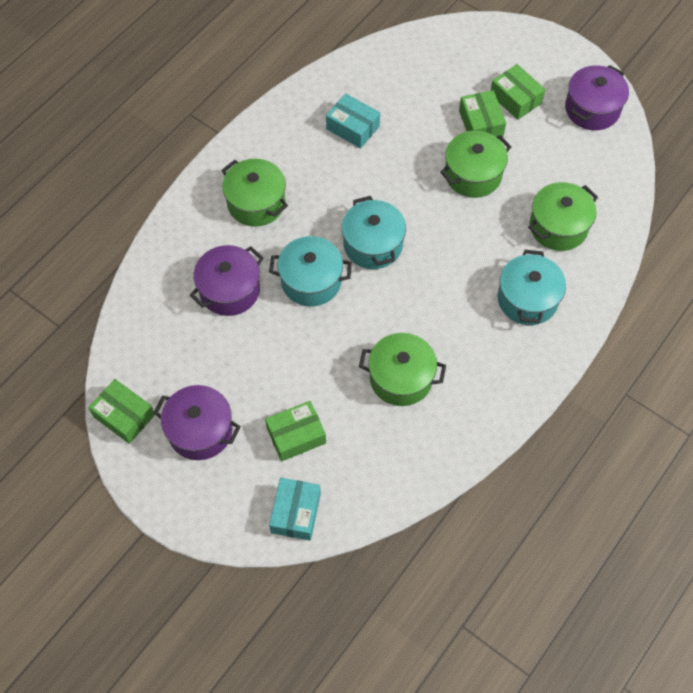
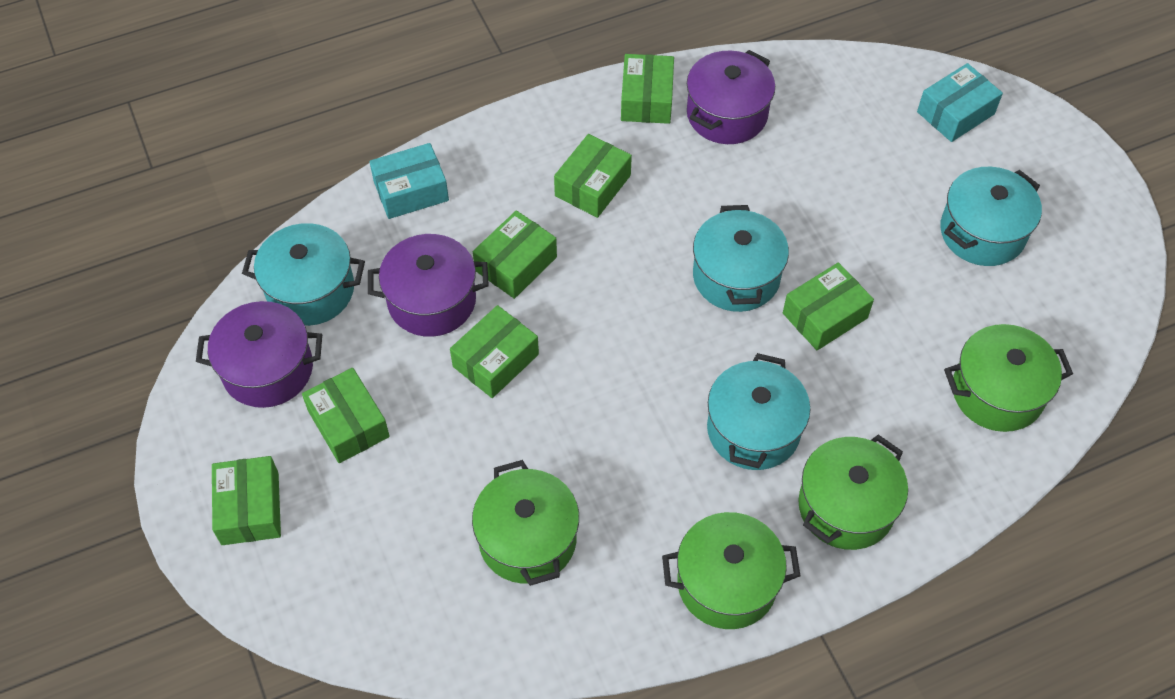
green box: 4 -> 7
turquoise pot: 3 -> 4

